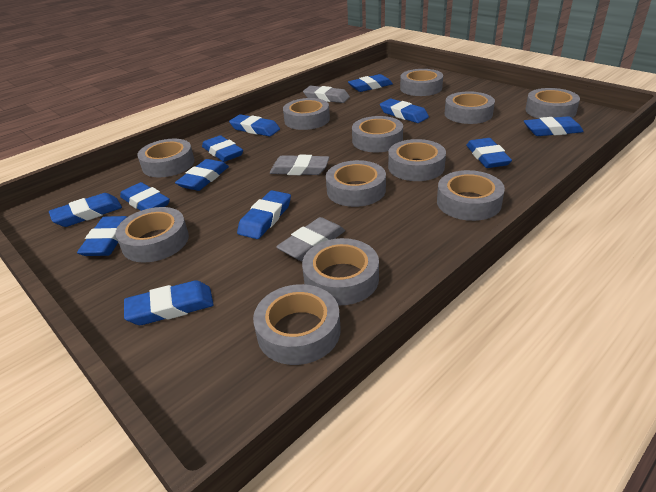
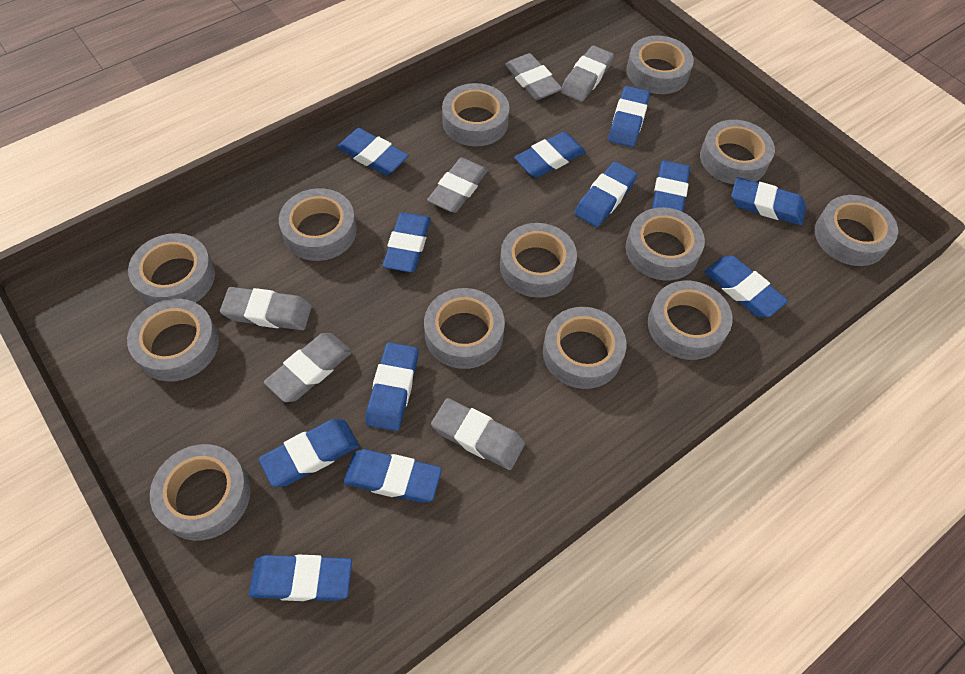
grey eraser: 3 -> 6
grey tape: 12 -> 13

